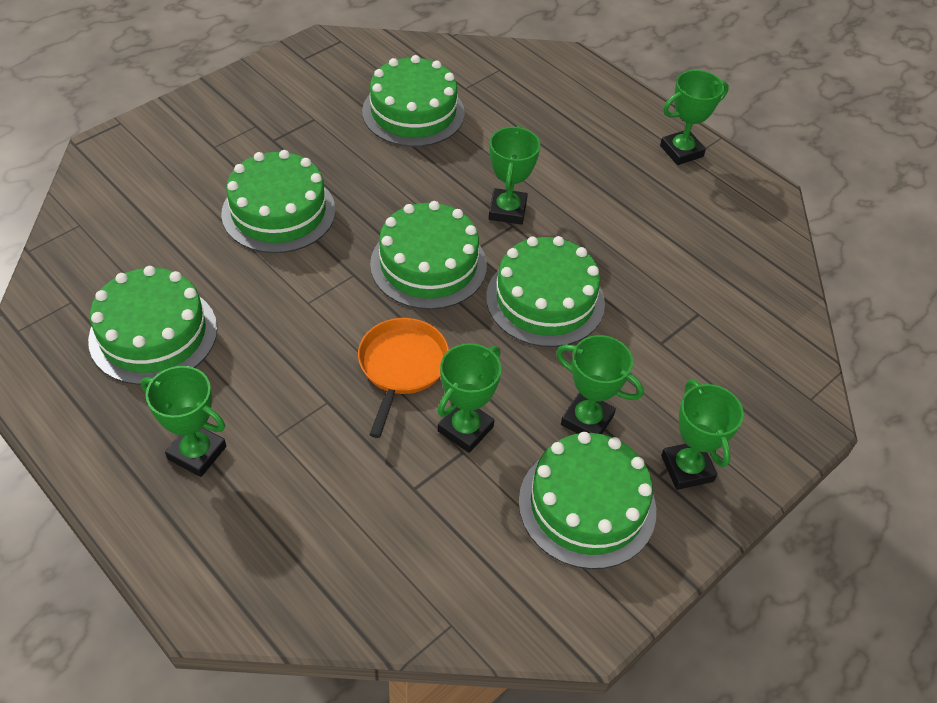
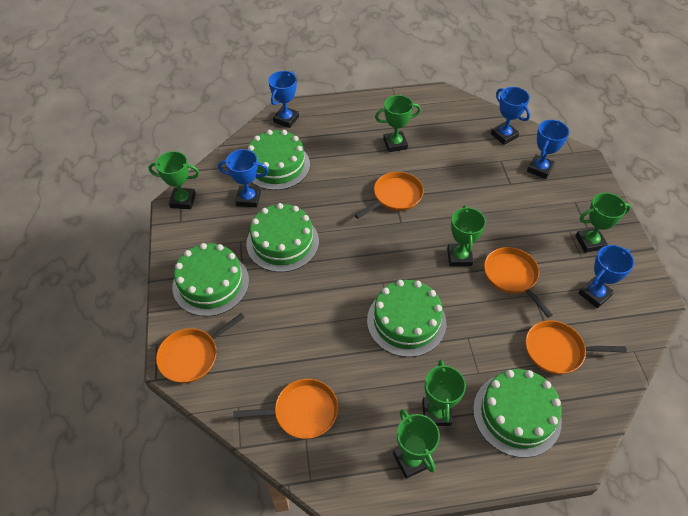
blue trophy: 0 -> 5
green cake: 6 -> 5
orange pan: 1 -> 5

